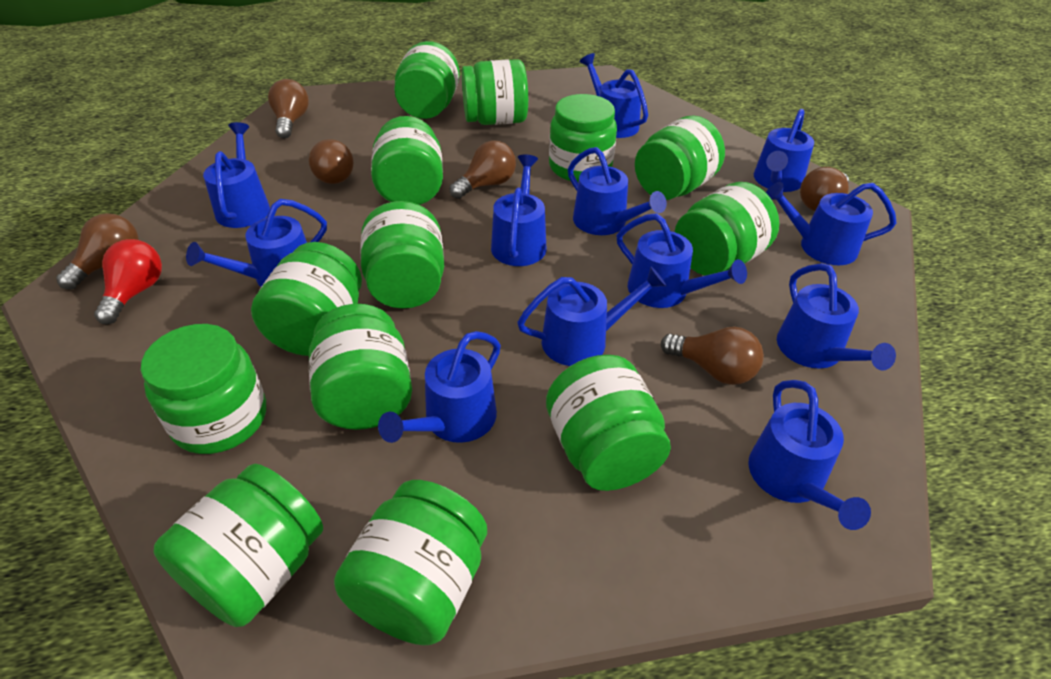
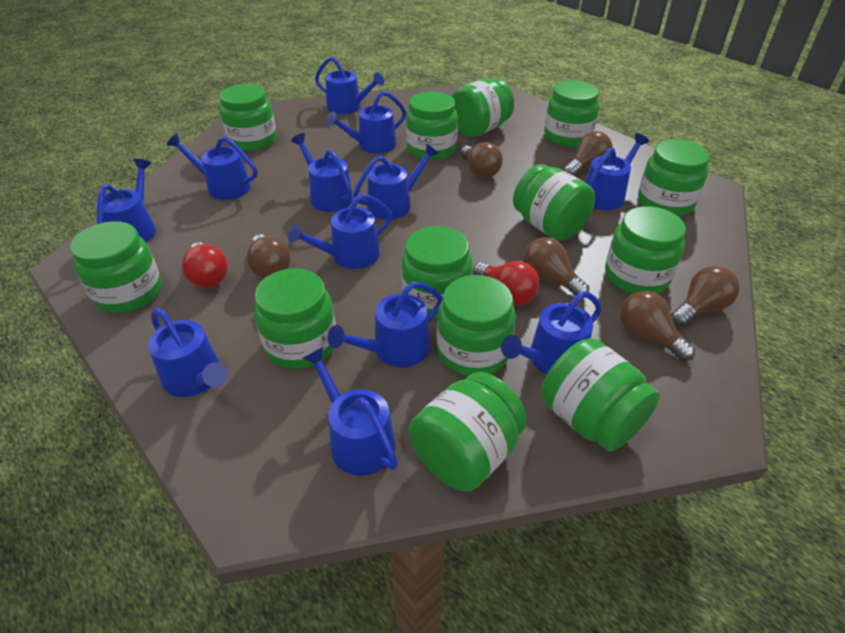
red light bulb: 1 -> 2

